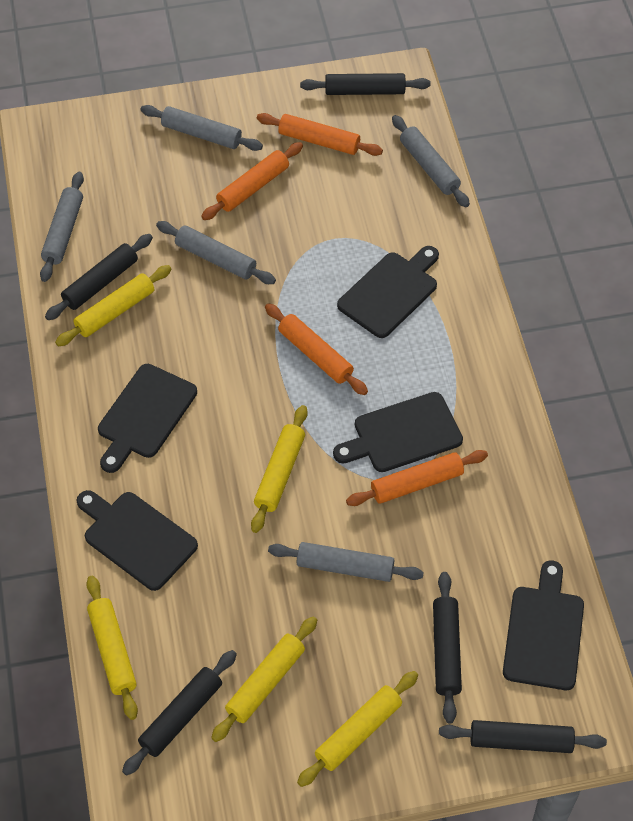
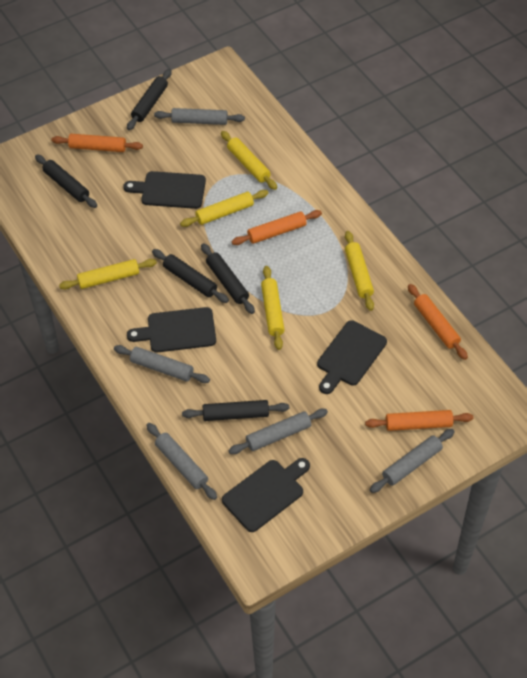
black cutting board: 5 -> 4

